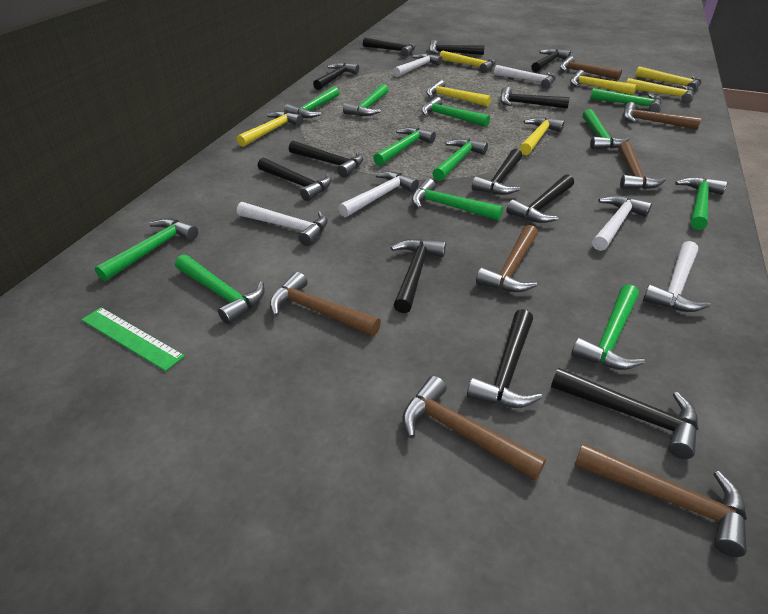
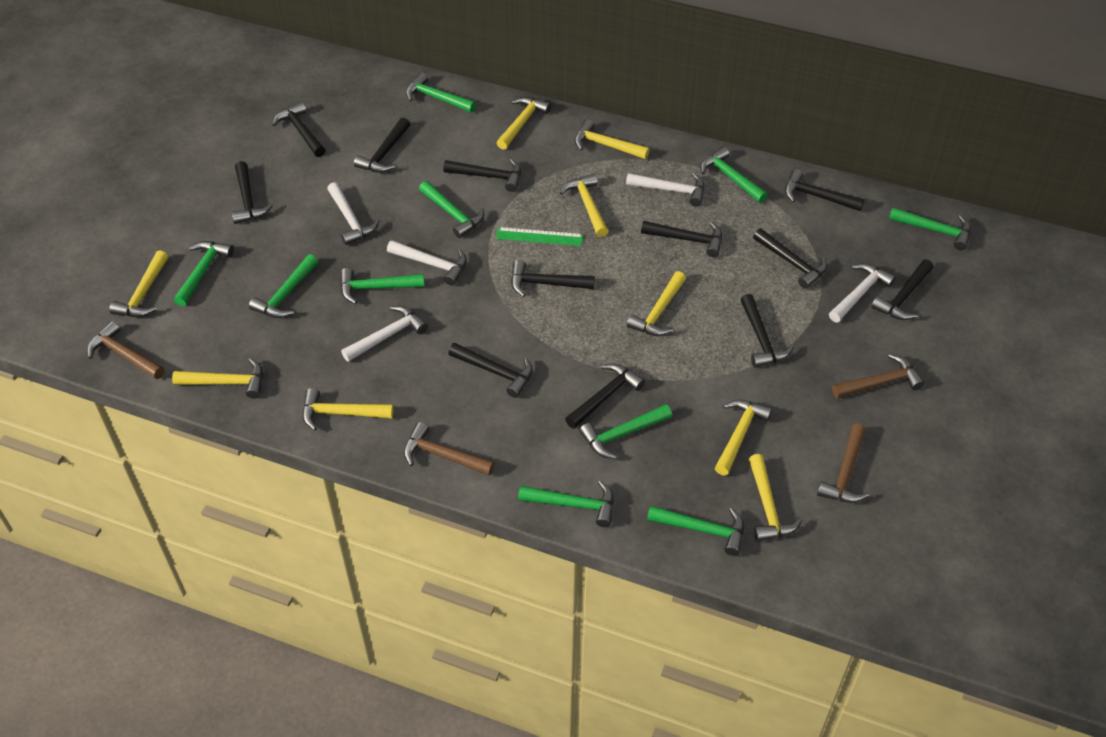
brown hammer: 7 -> 4
green hammer: 12 -> 10
white hammer: 6 -> 5
yellow hammer: 7 -> 9

